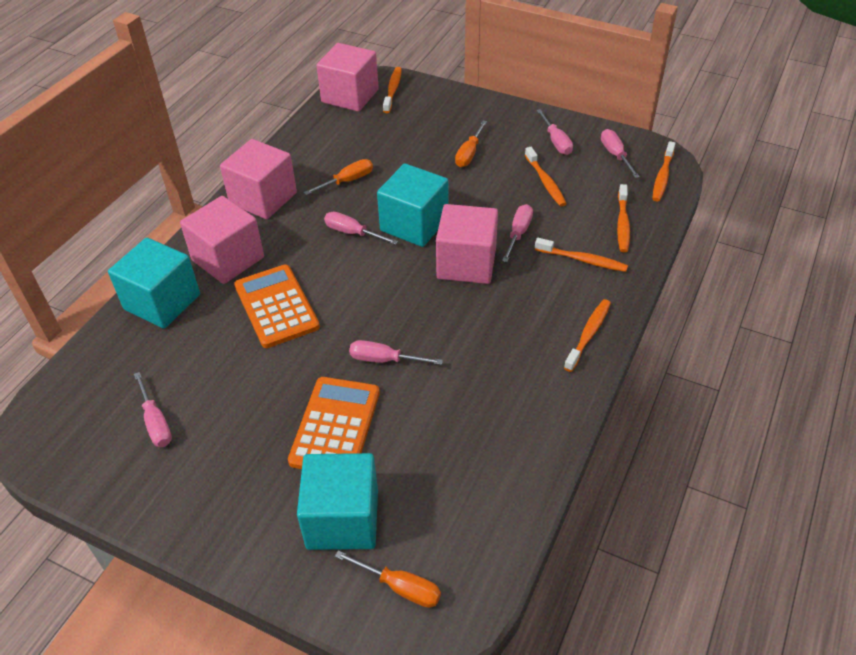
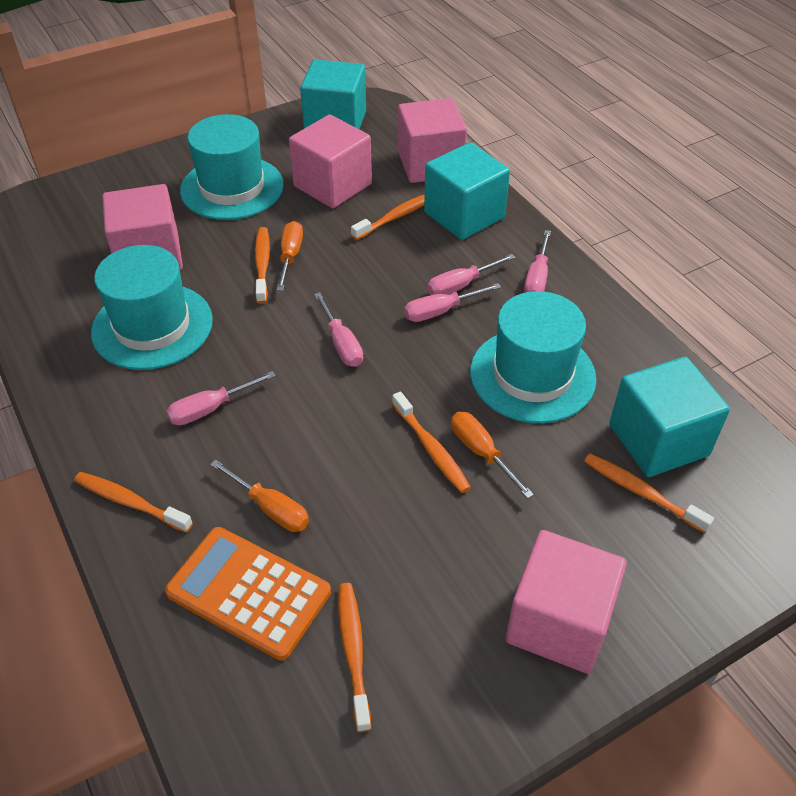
orange calculator: 2 -> 1
pink screwdriver: 6 -> 5
turquoise hat: 0 -> 3

